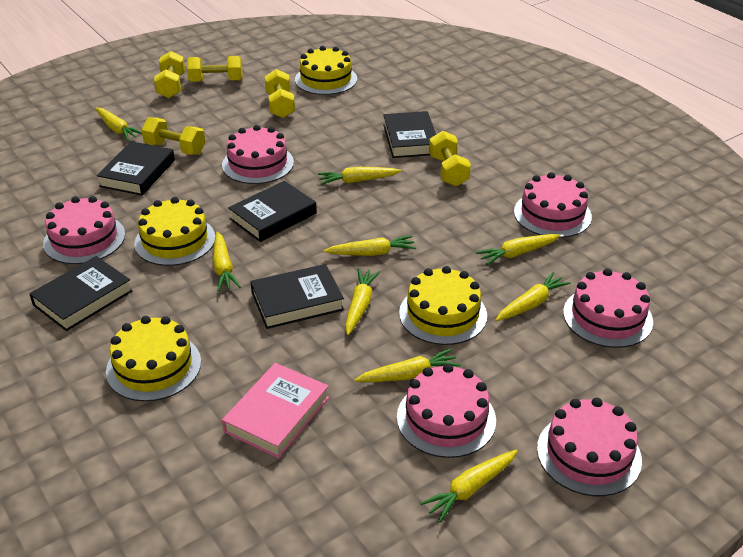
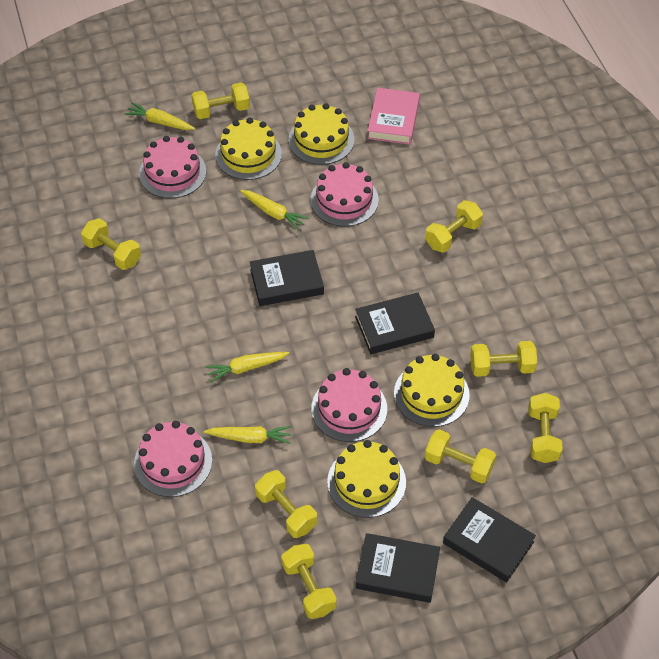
black book: 5 -> 4
pink cake: 6 -> 4
yellow carrot: 9 -> 4
yellow dumbbell: 5 -> 8

